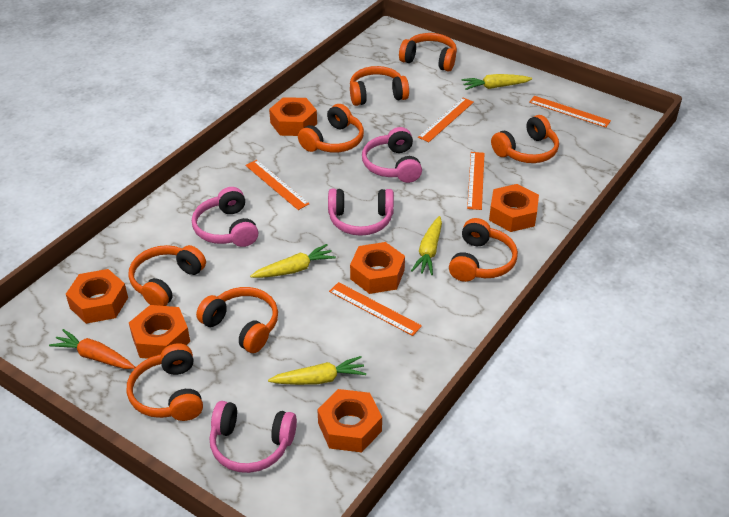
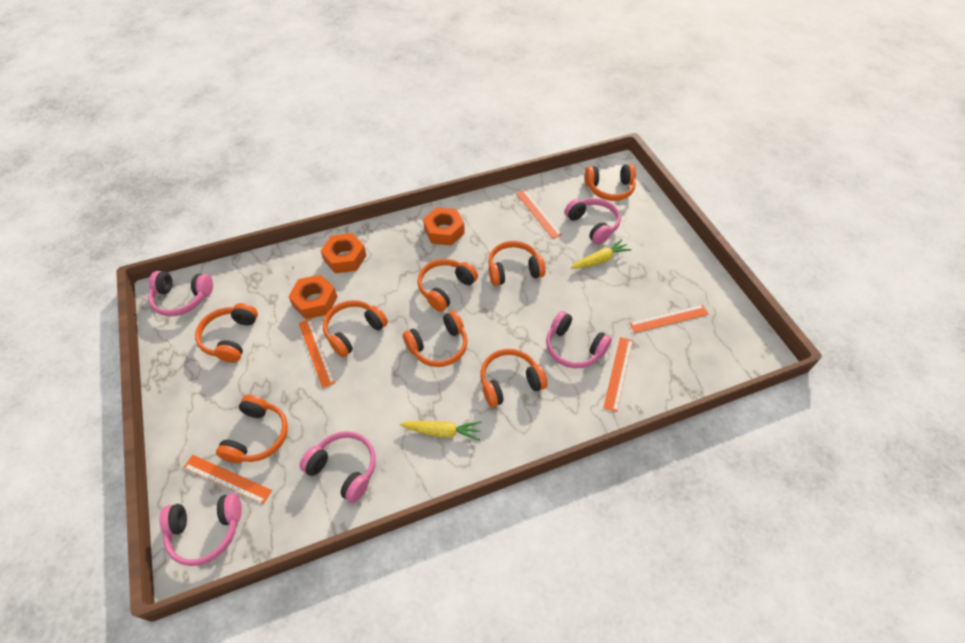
orange carrot: 1 -> 0
orange nut: 6 -> 3
pink headphones: 4 -> 5
yellow carrot: 4 -> 2

